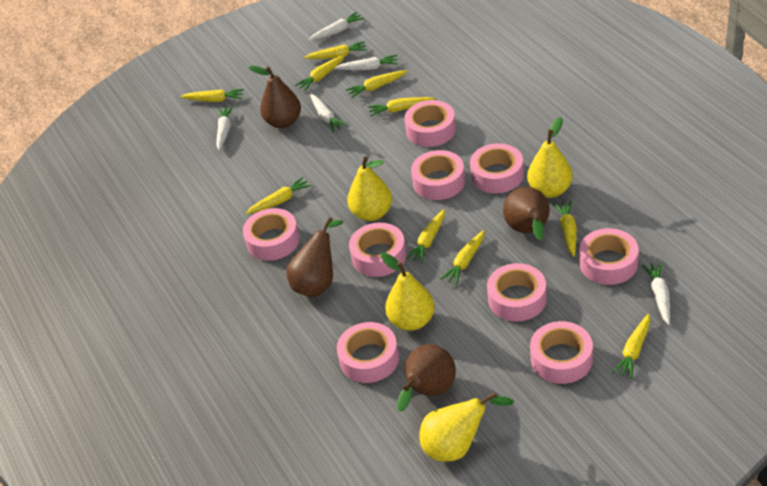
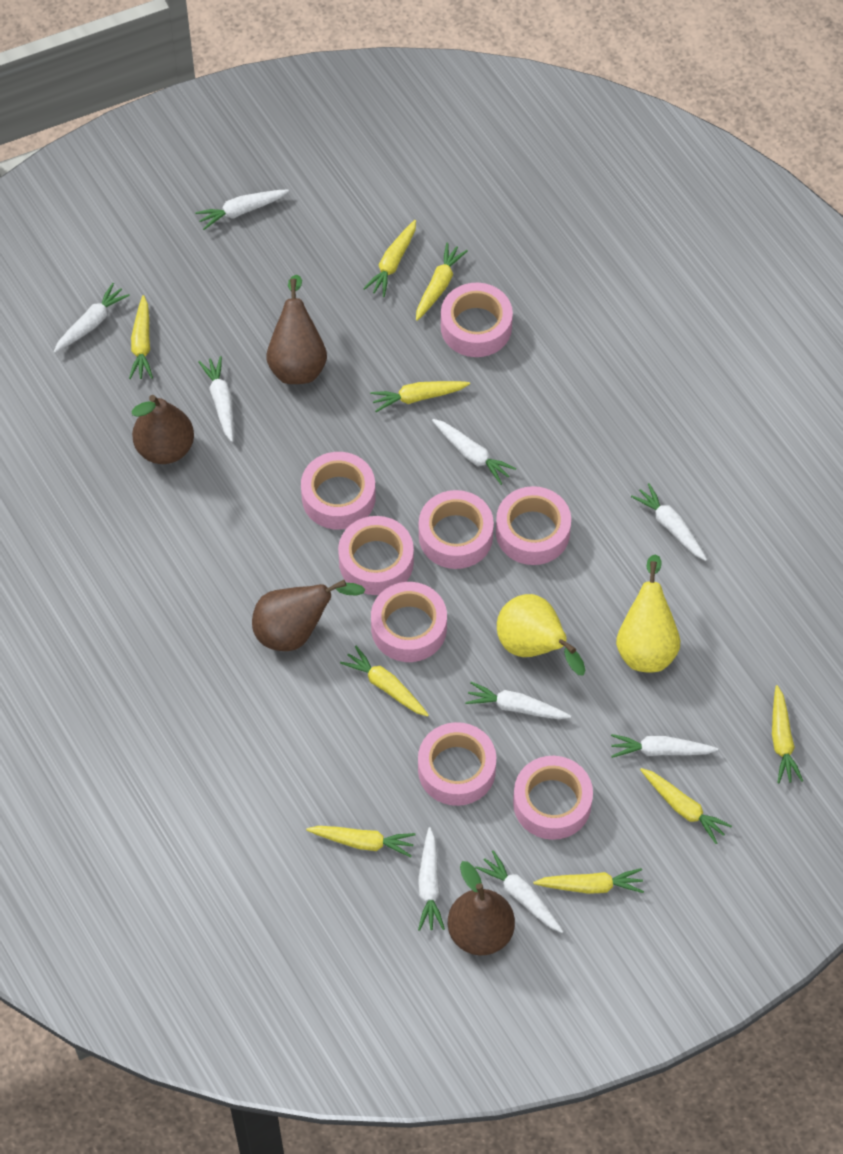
pink tape: 9 -> 8
white carrot: 5 -> 9
yellow carrot: 10 -> 9
yellow pear: 4 -> 2

